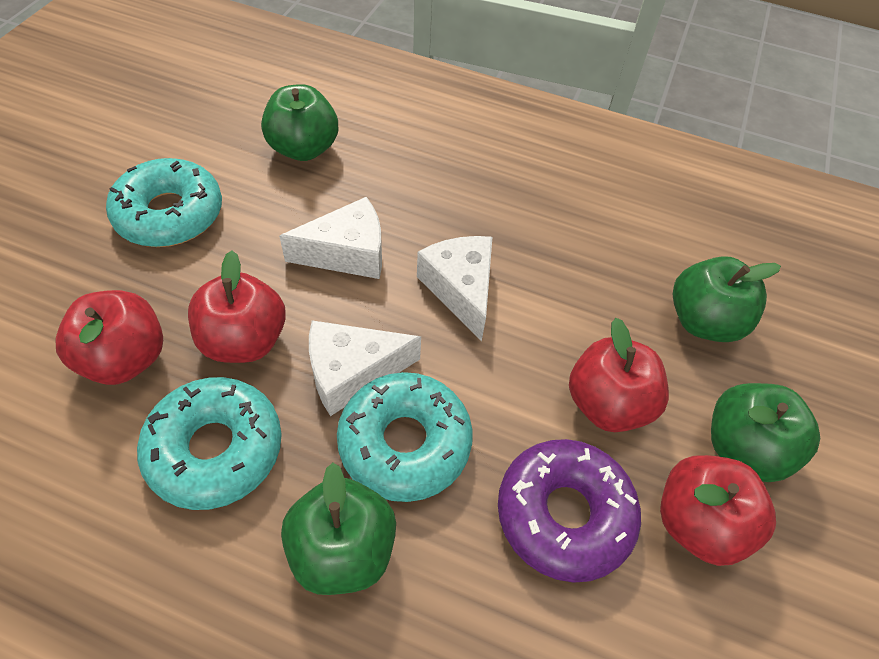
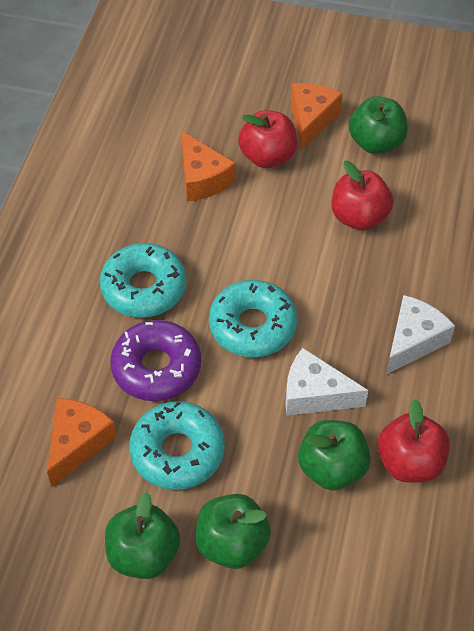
orange cheese: 0 -> 3
red apple: 4 -> 3
white cheese: 3 -> 2

